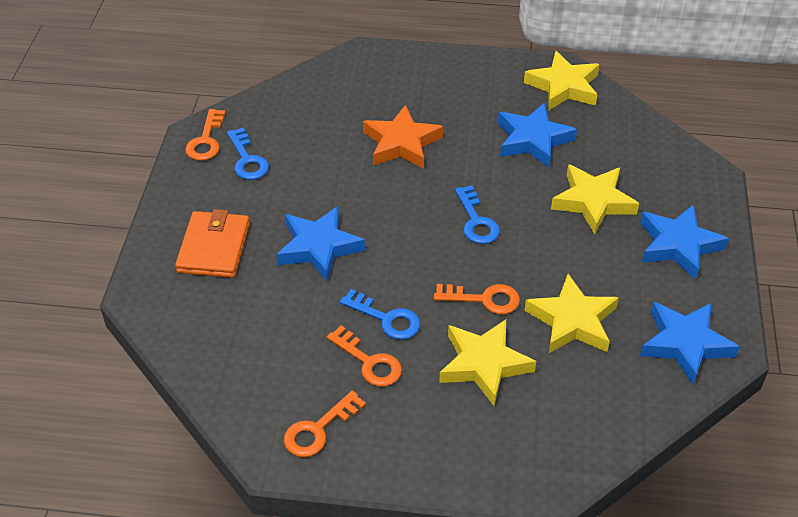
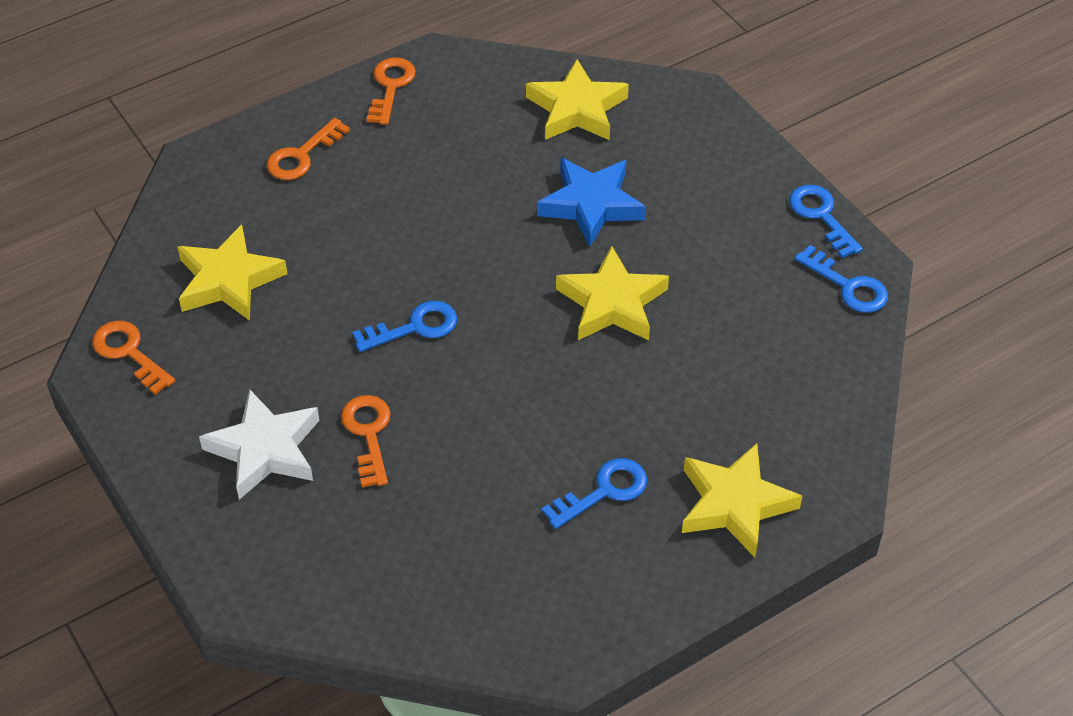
blue key: 3 -> 4
blue star: 4 -> 1
orange star: 1 -> 0
orange wallet: 1 -> 0
white star: 0 -> 1

